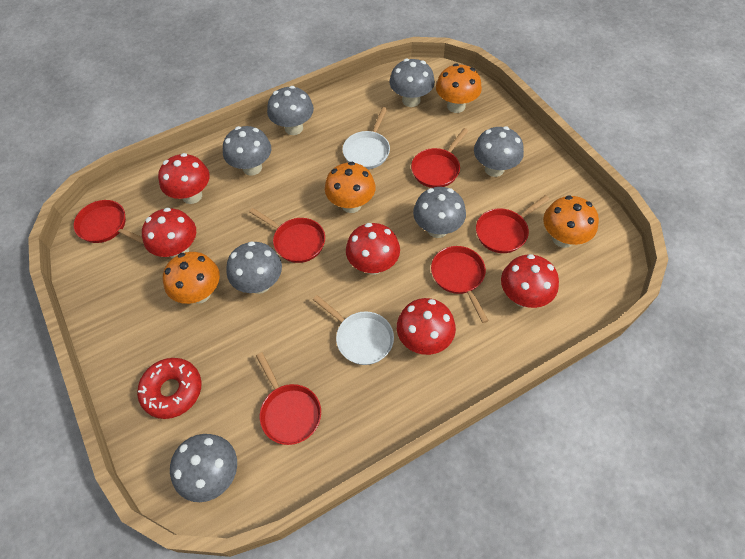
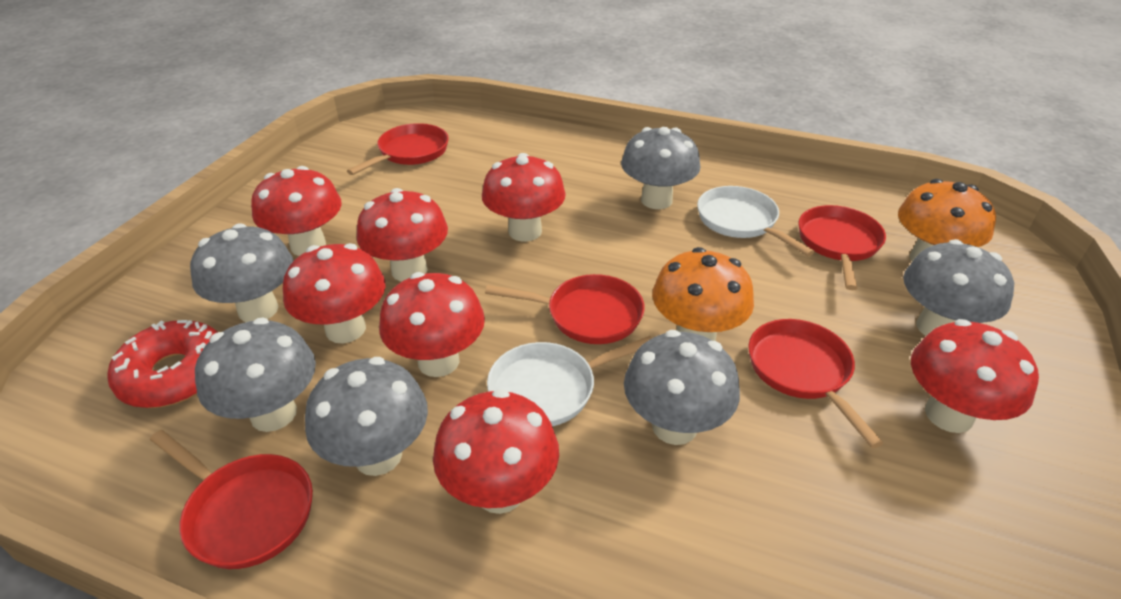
grey mushroom: 7 -> 6
orange mushroom: 4 -> 2
red mushroom: 5 -> 7
red pan: 6 -> 5

